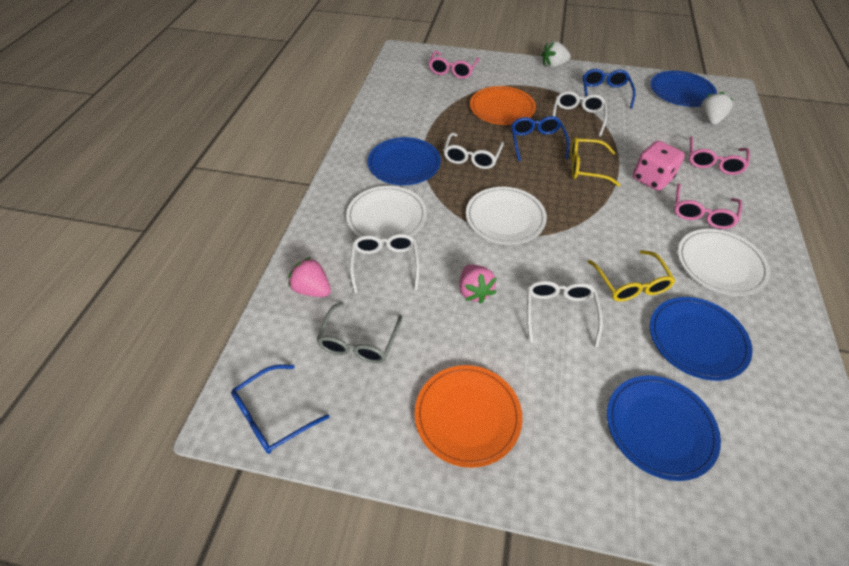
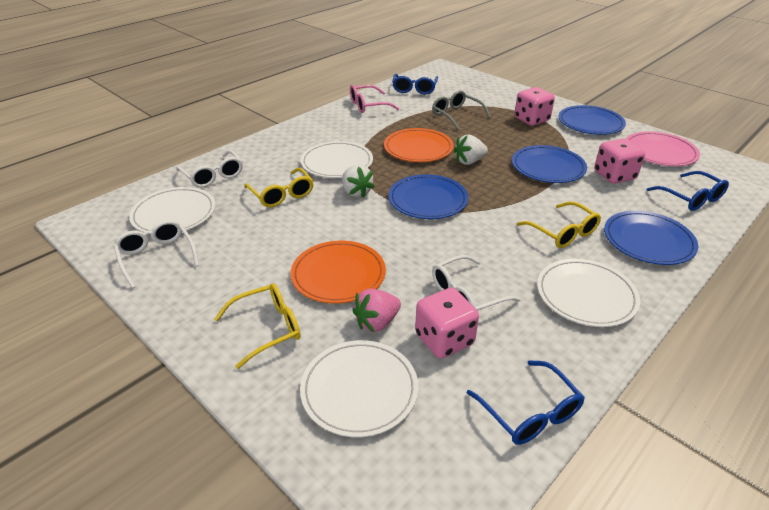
pink dice: 1 -> 3
pink glasses: 3 -> 1
pink plate: 0 -> 1
pink strawberry: 2 -> 1
white glasses: 4 -> 3
white plate: 3 -> 4
yellow glasses: 2 -> 3

